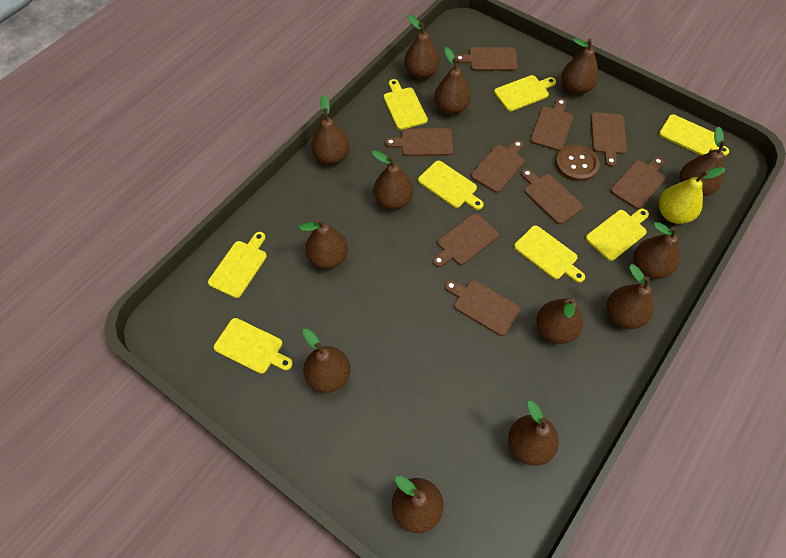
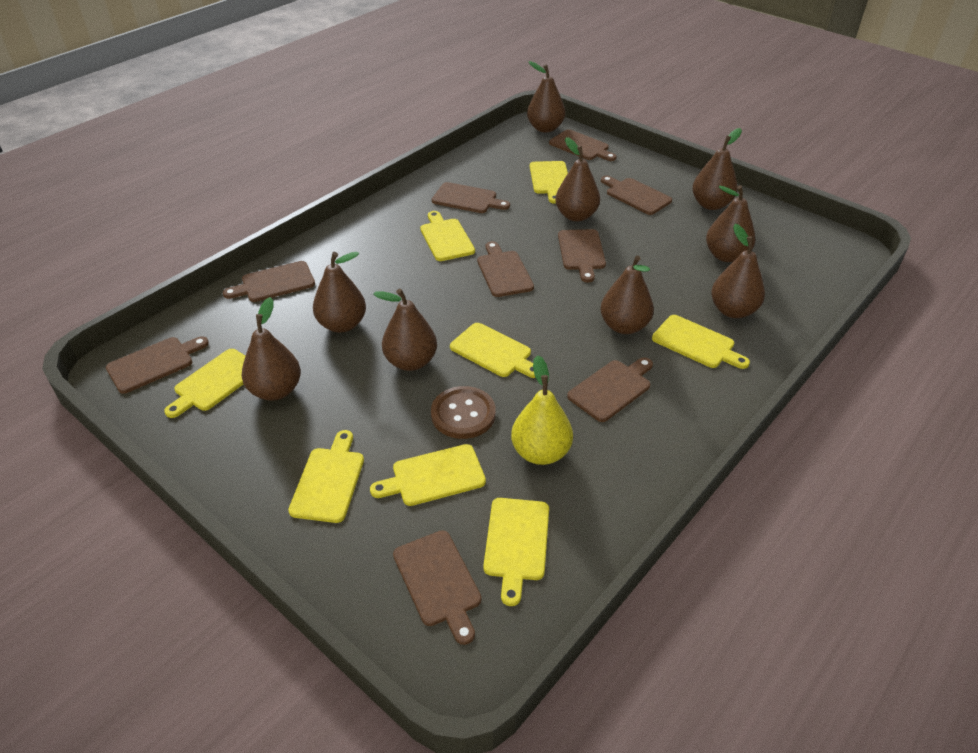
brown pear: 13 -> 9

